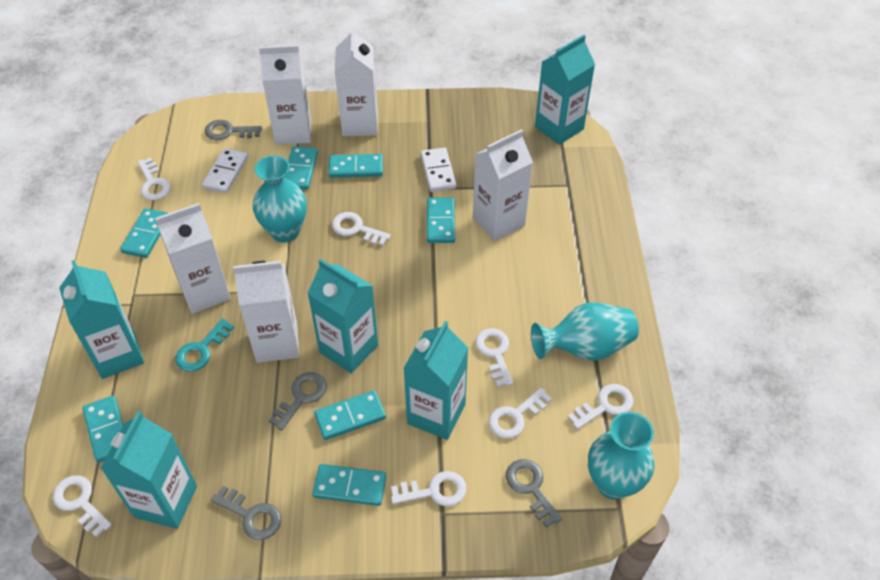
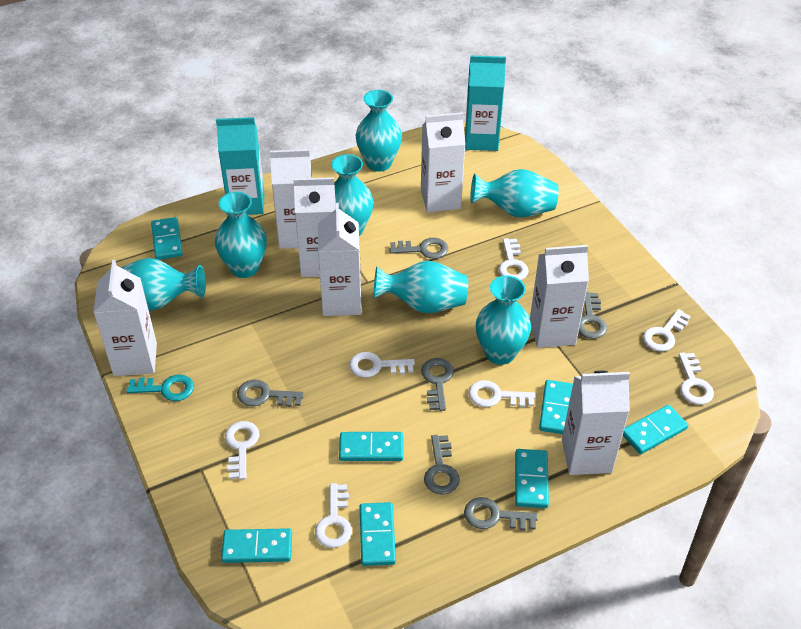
grey key: 4 -> 6
turquoise carton: 5 -> 2
turquoise vase: 3 -> 7
white carton: 5 -> 7
white domino: 2 -> 0

